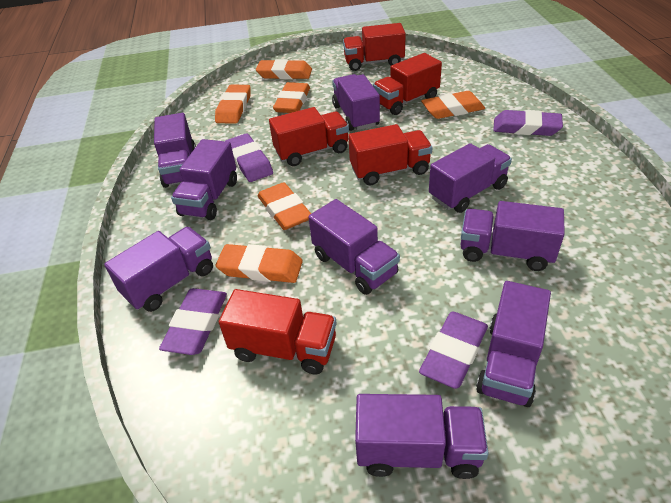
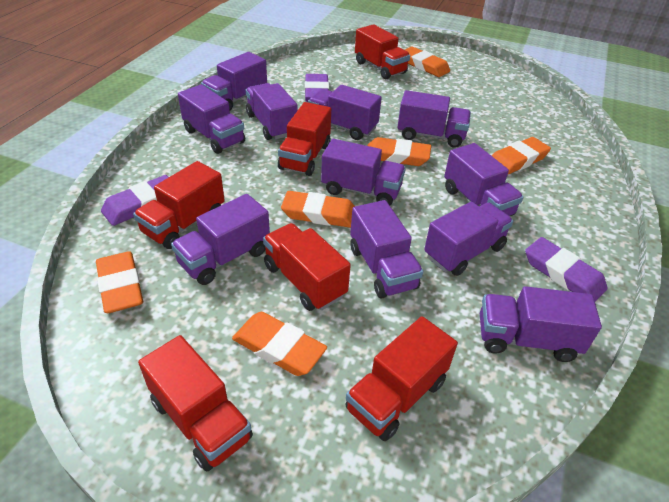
purple eraser: 4 -> 3
purple truck: 9 -> 11
red truck: 5 -> 6

